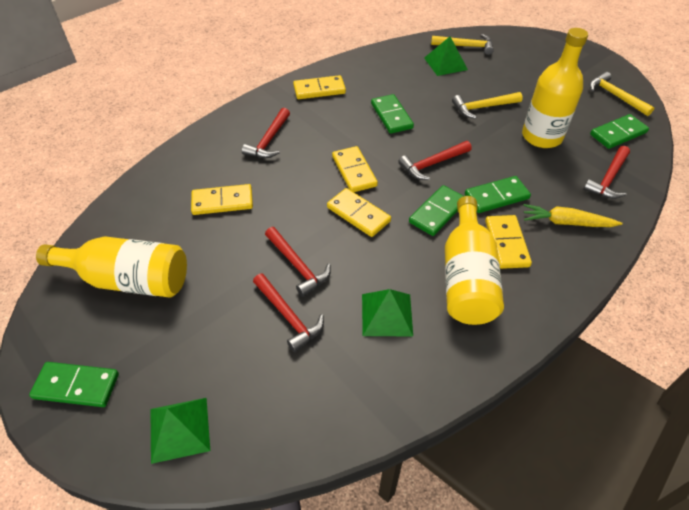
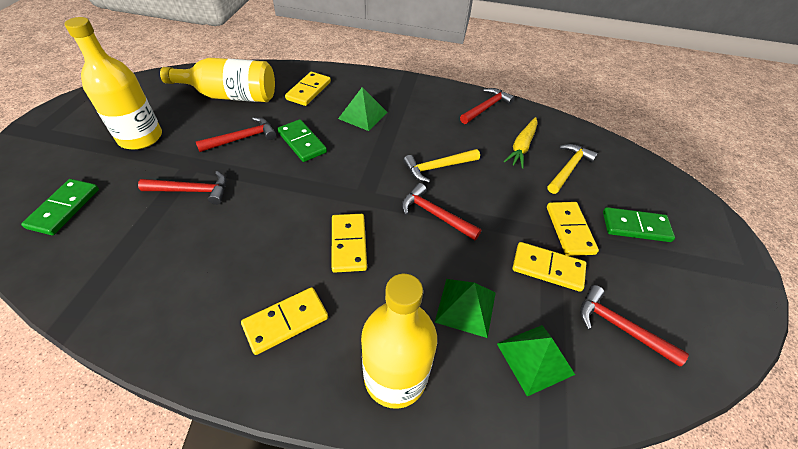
green domino: 5 -> 3
yellow hammer: 3 -> 2

